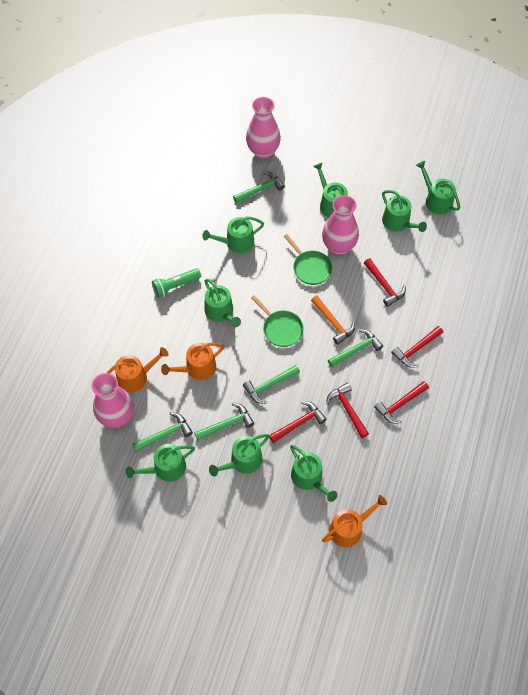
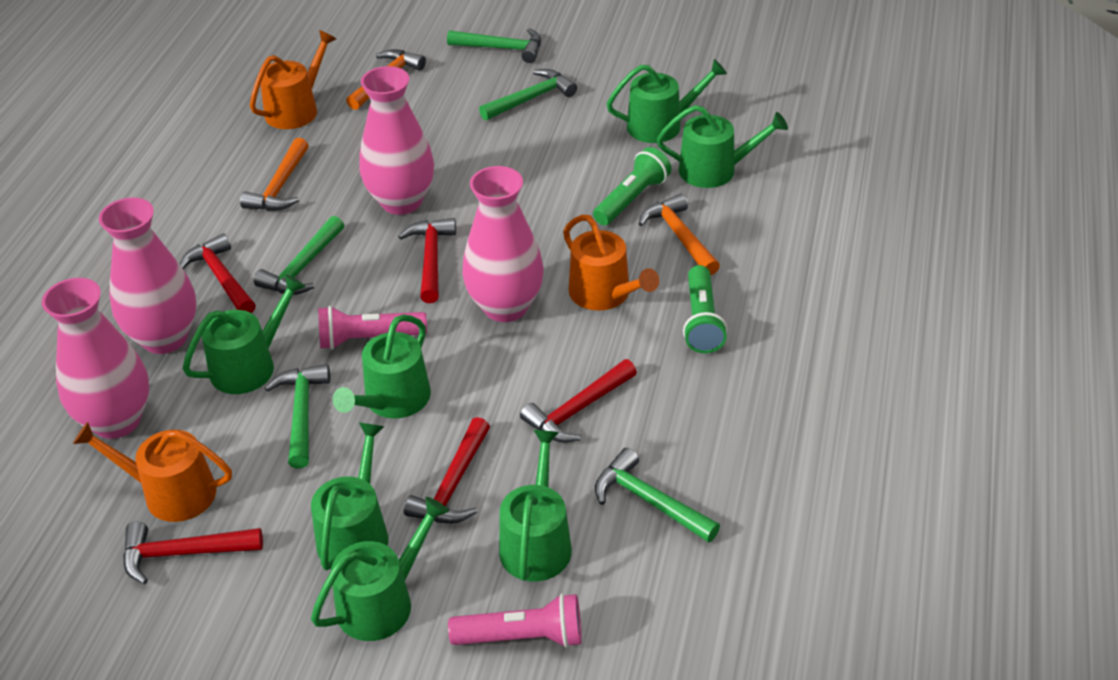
green flashlight: 1 -> 2
green pan: 2 -> 0
green watering can: 8 -> 7
orange hammer: 1 -> 3
pink flashlight: 0 -> 2
pink vase: 3 -> 4

